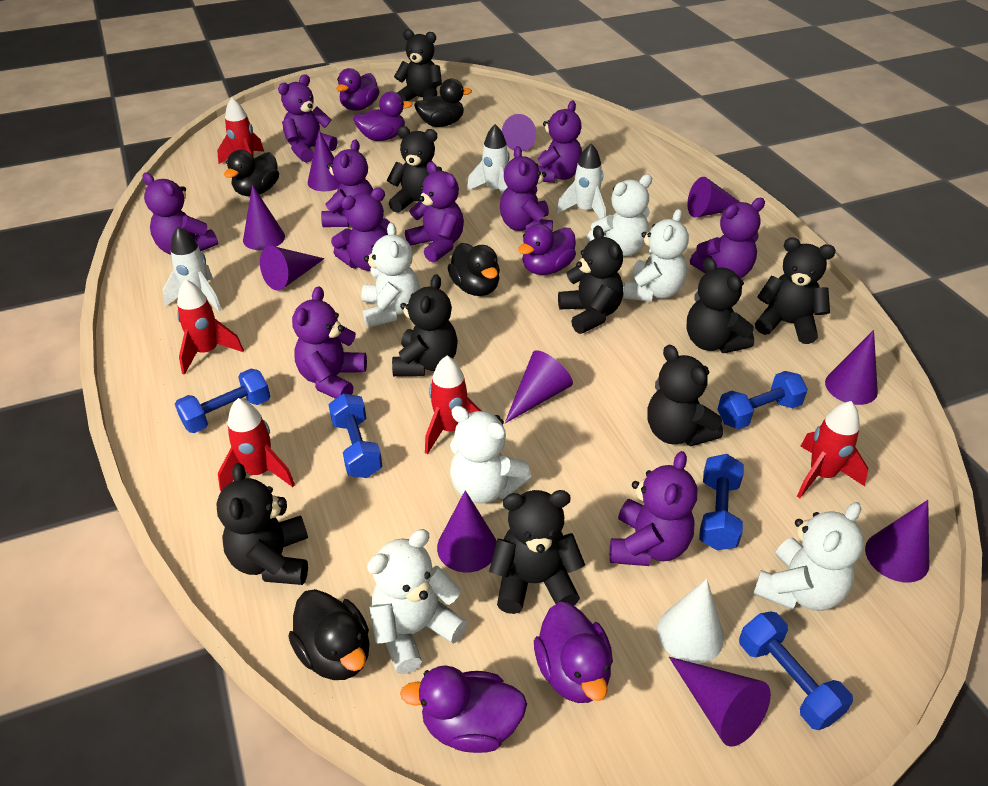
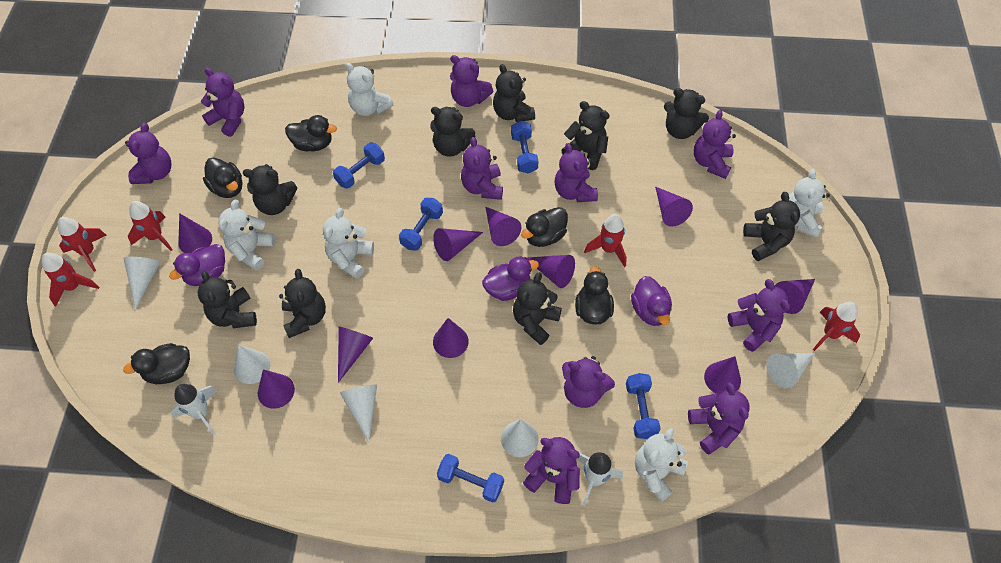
black duck: 4 -> 5
purple duck: 5 -> 3
white cone: 1 -> 5
white rocket: 3 -> 2
white teddy bear: 6 -> 5

